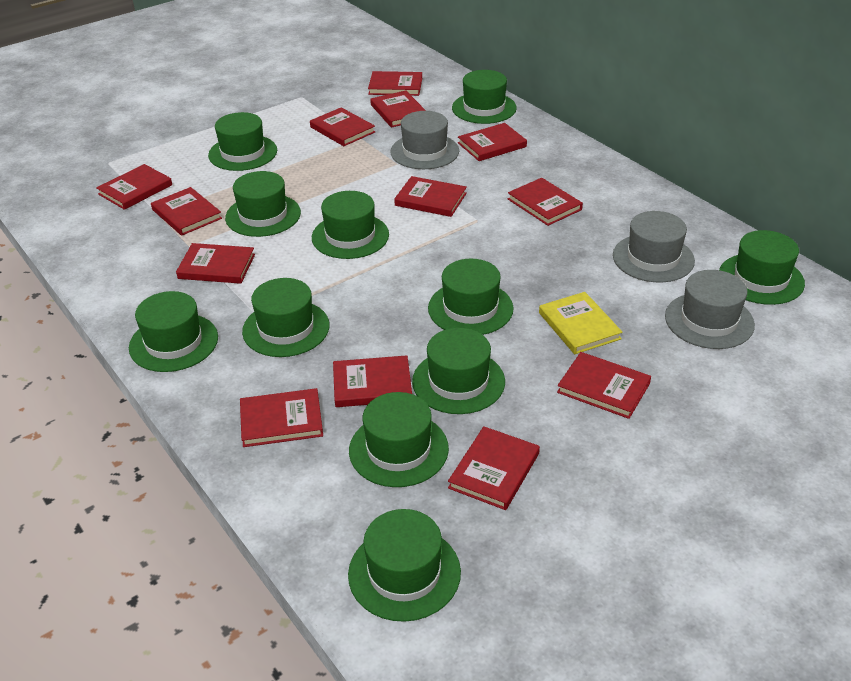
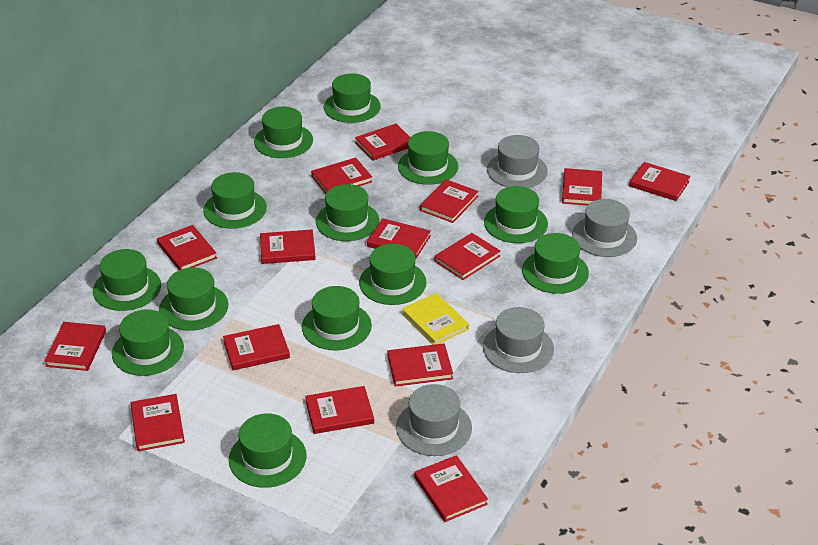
green hat: 11 -> 13
grey hat: 3 -> 4
red book: 13 -> 15

